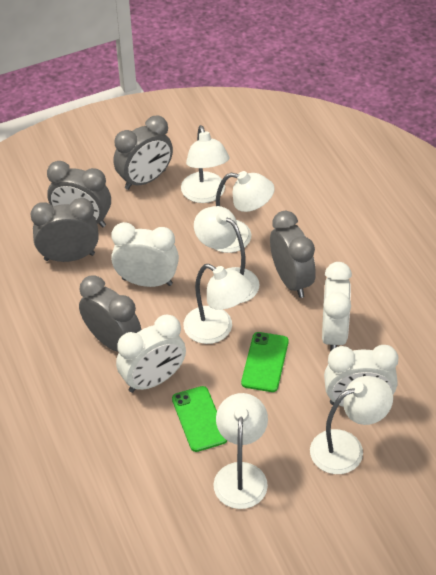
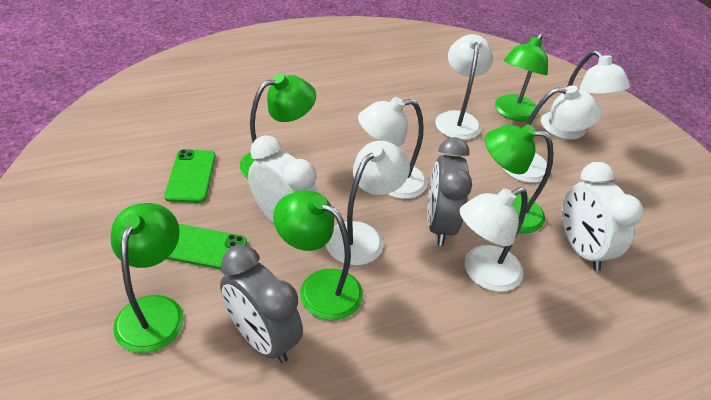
green lamp: 0 -> 5
grey clock: 5 -> 2
white clock: 4 -> 2

